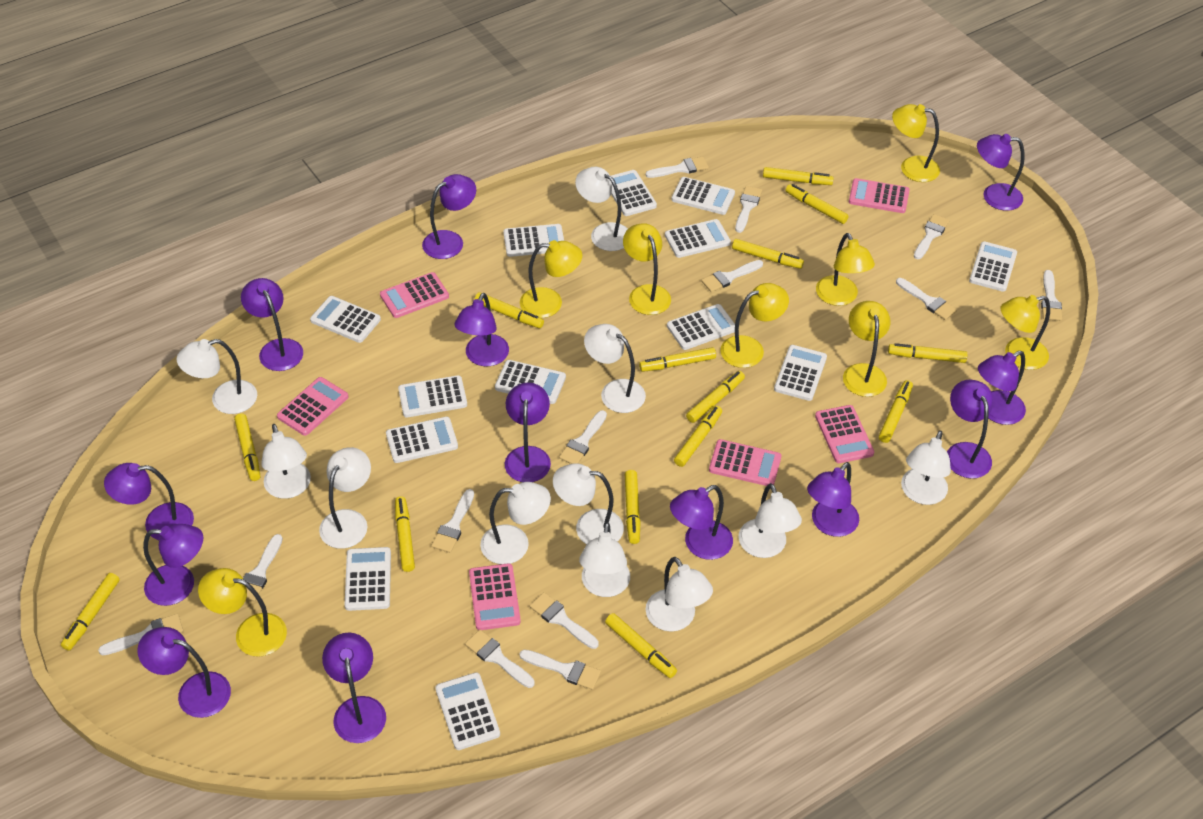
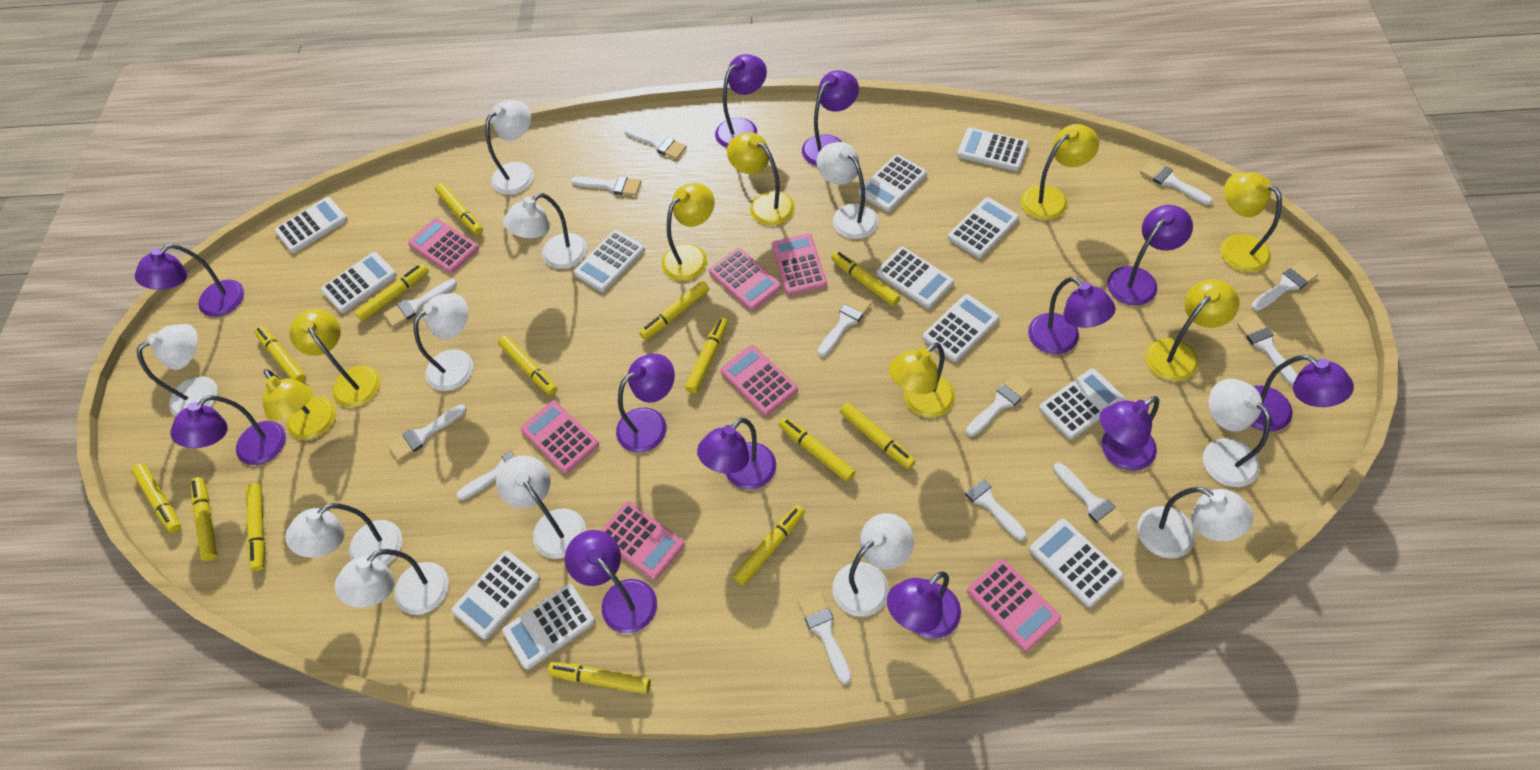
pink calculator: 6 -> 7
purple lamp: 13 -> 12
white calculator: 13 -> 12

